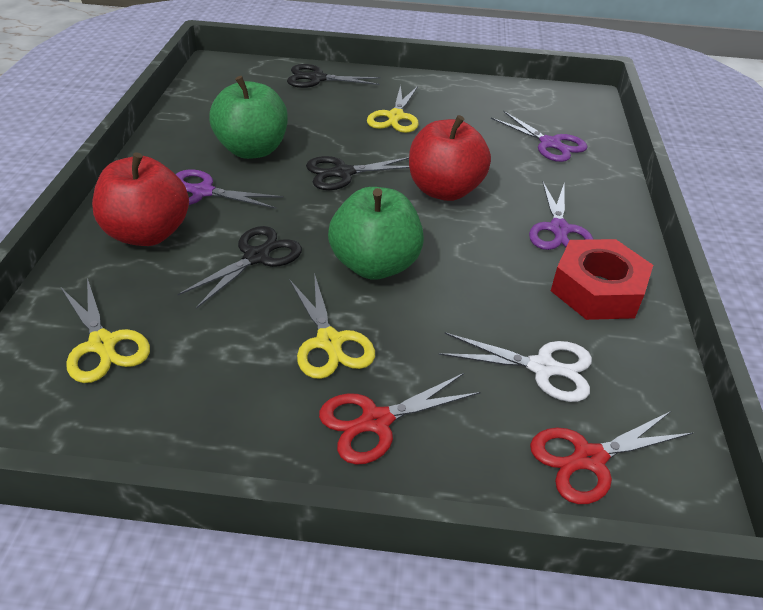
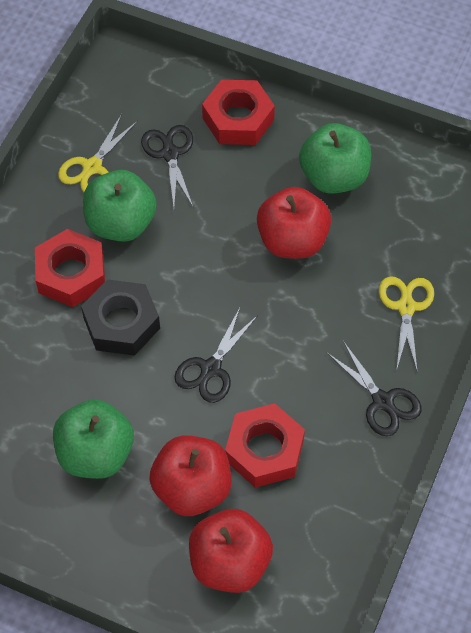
black nut: 0 -> 1
green apple: 2 -> 3
purple scissors: 3 -> 0
red apple: 2 -> 3
red nut: 1 -> 3
red scissors: 2 -> 0
white scissors: 1 -> 0
yellow scissors: 3 -> 2

